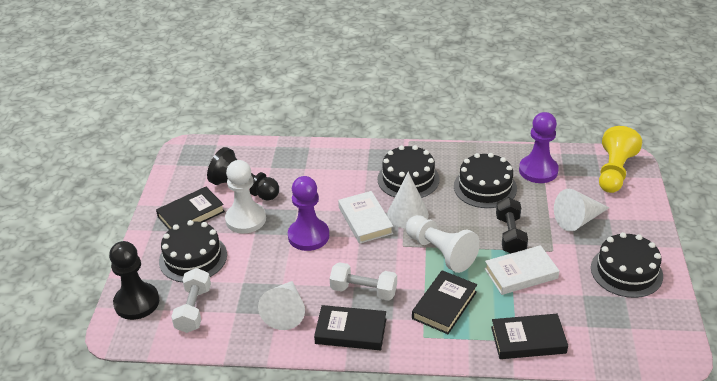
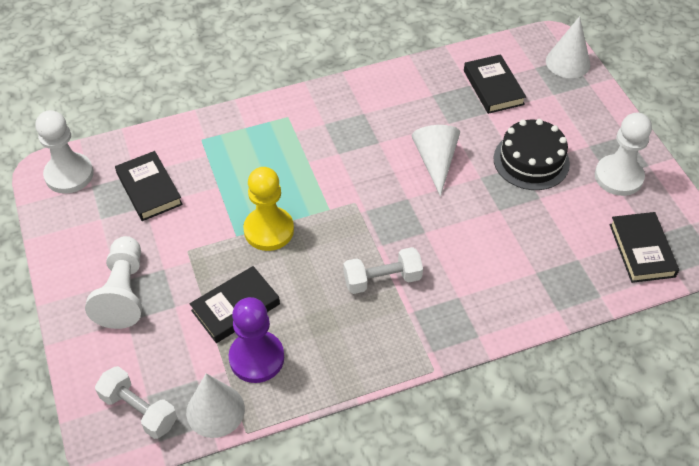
black cake: 4 -> 1
black dumbbell: 1 -> 0
black pawn: 2 -> 0
purple pawn: 2 -> 1
white book: 2 -> 0
white pawn: 2 -> 3

